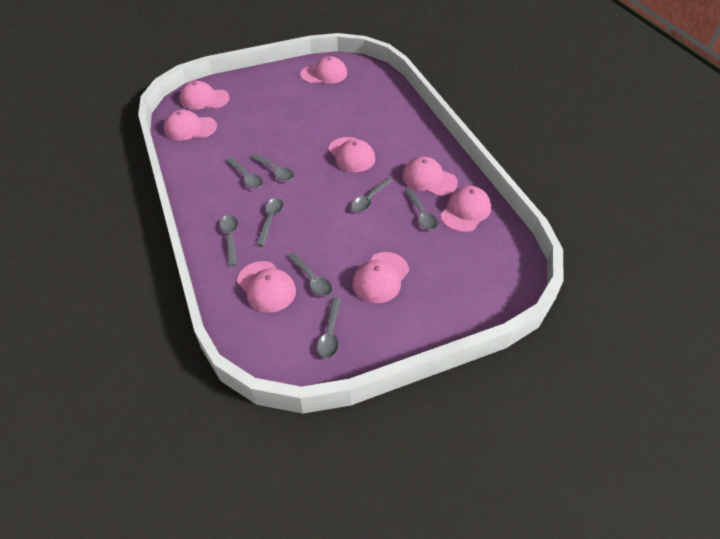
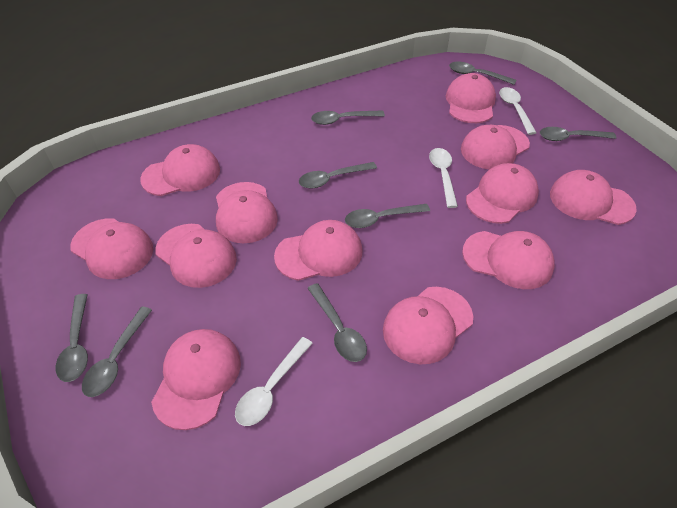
pink cap: 8 -> 12
white spoon: 0 -> 3

